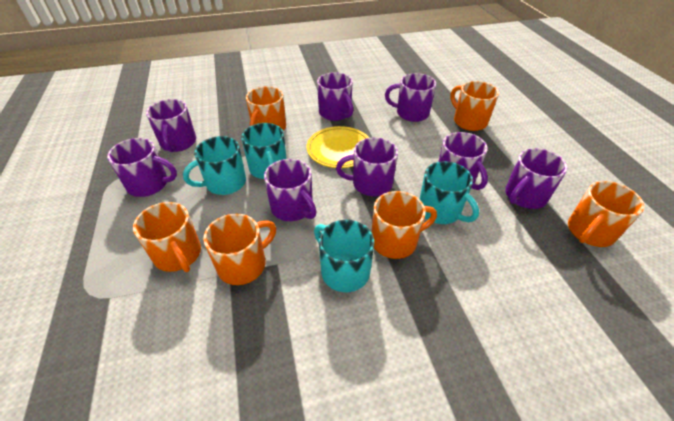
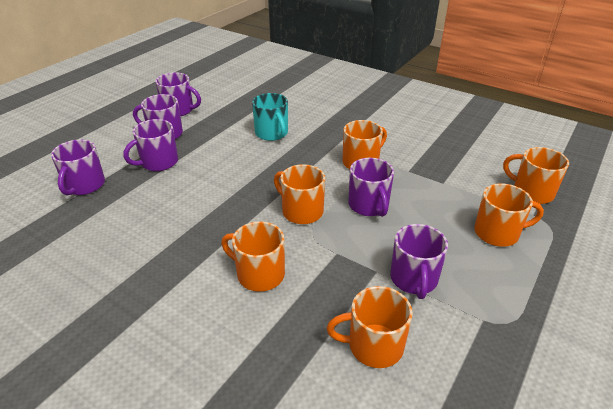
purple mug: 8 -> 6
turquoise mug: 4 -> 1
yellow plate: 1 -> 0

